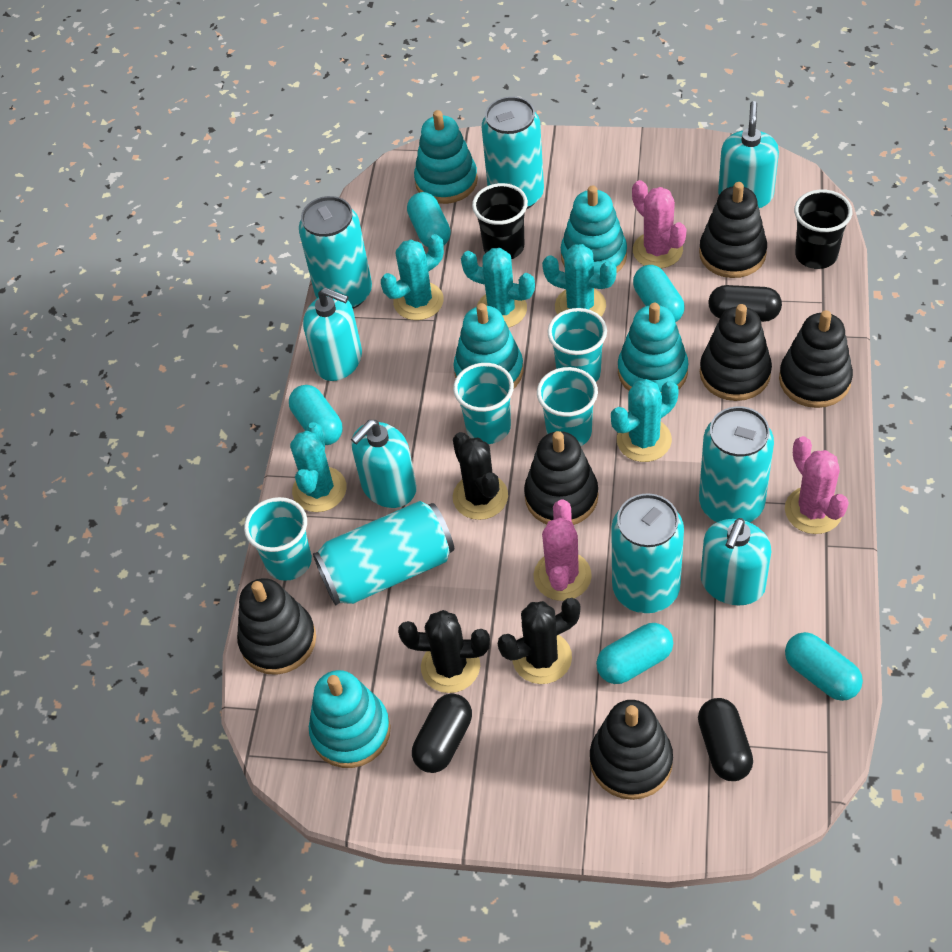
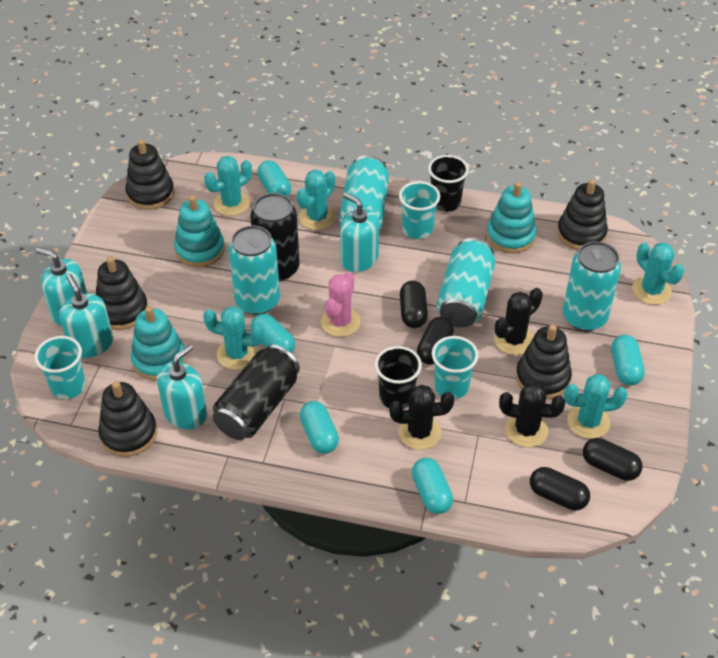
black can: 0 -> 2
black capsule: 3 -> 4
black stacking toy: 6 -> 5
pink cactus: 3 -> 1
turquoise can: 5 -> 4
turquoise cup: 4 -> 3
turquoise stacking toy: 5 -> 3

